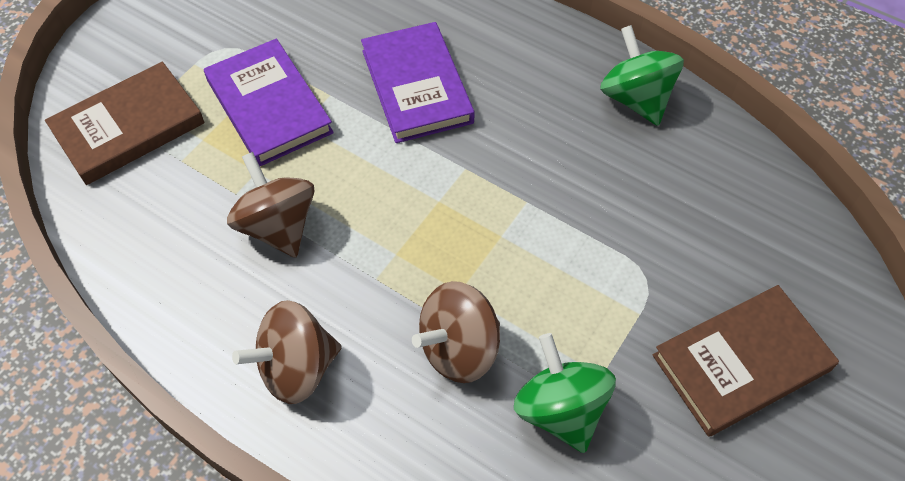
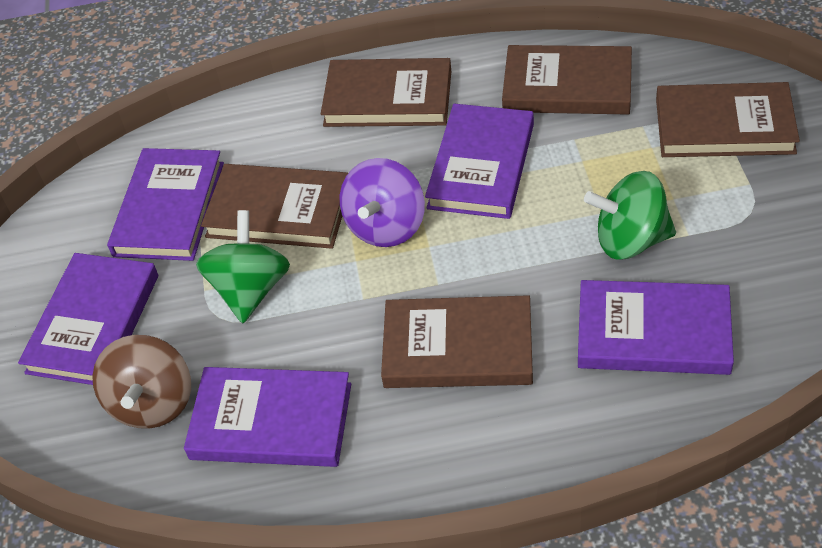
brown book: 2 -> 5
brown spinning top: 3 -> 1
purple book: 2 -> 5
purple spinning top: 0 -> 1

